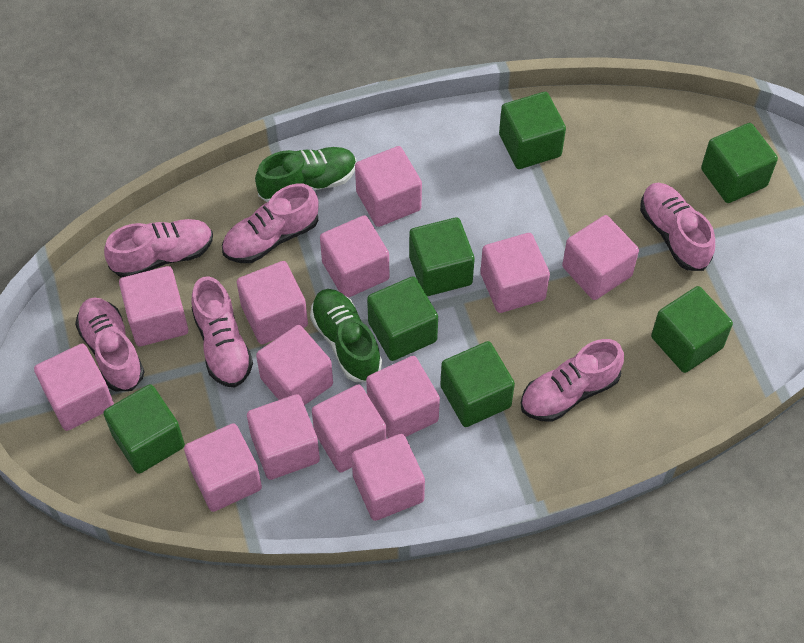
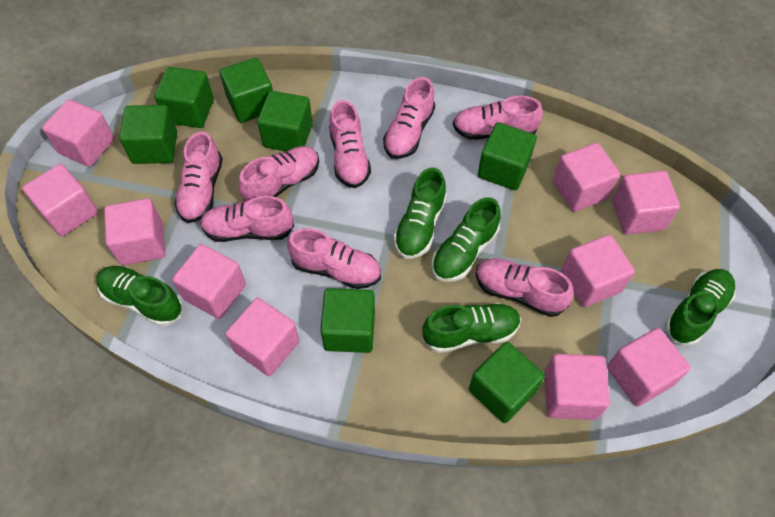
green shoe: 2 -> 5
pink cube: 13 -> 10
pink shoe: 6 -> 8

